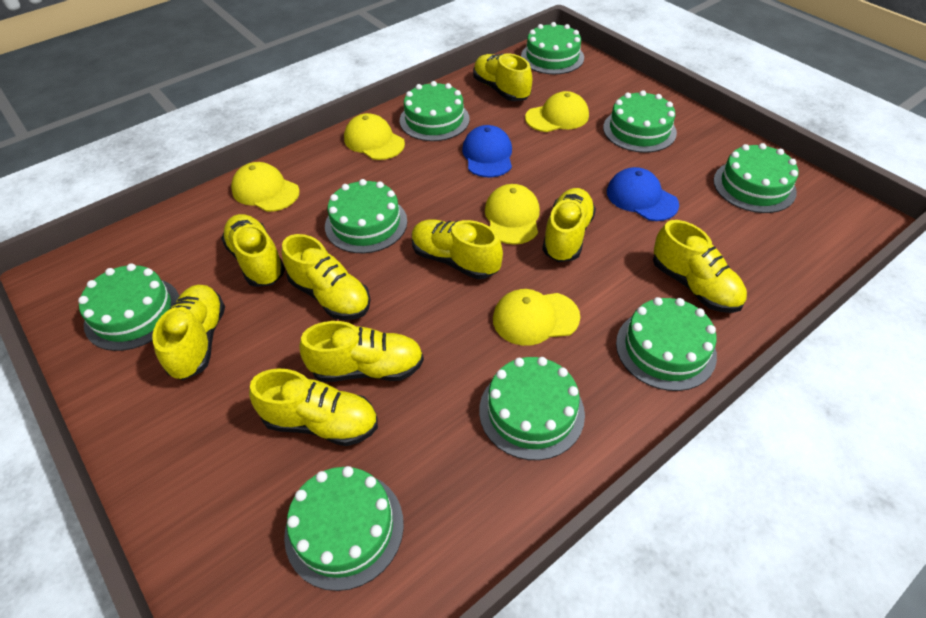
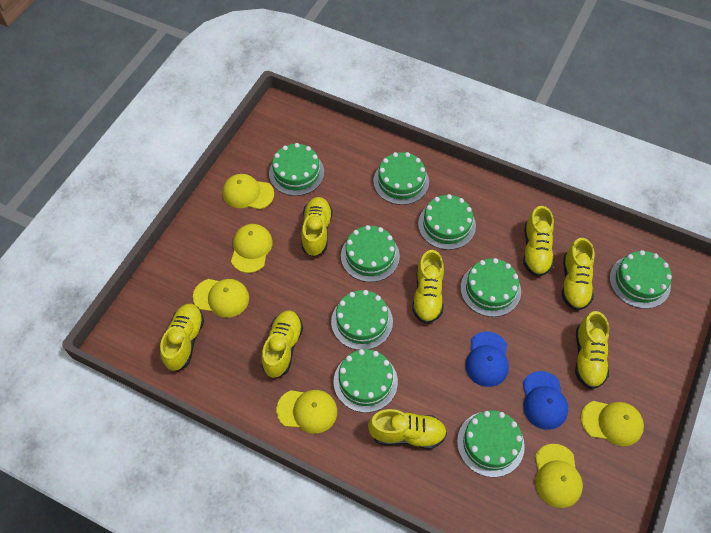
yellow cap: 5 -> 6
yellow shoe: 9 -> 8

